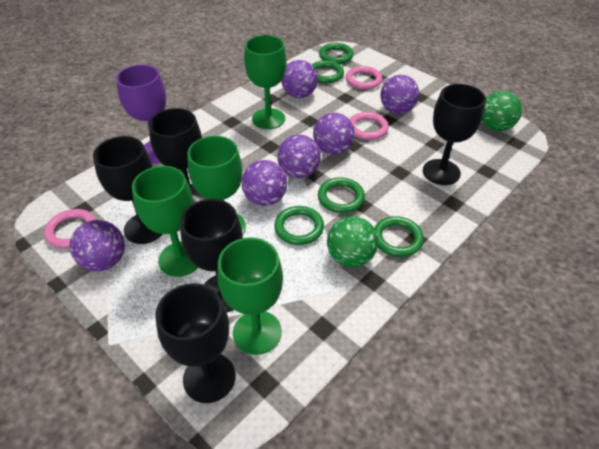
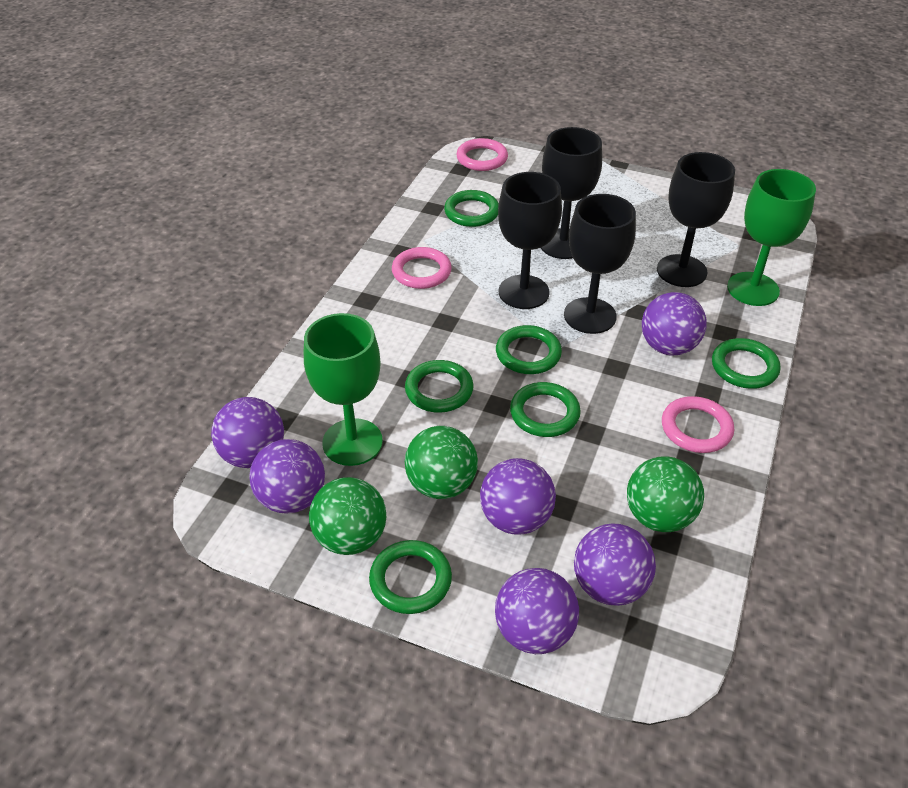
black goblet: 5 -> 4
green ball: 2 -> 3
green goblet: 4 -> 2
green ring: 5 -> 6
purple goblet: 1 -> 0

